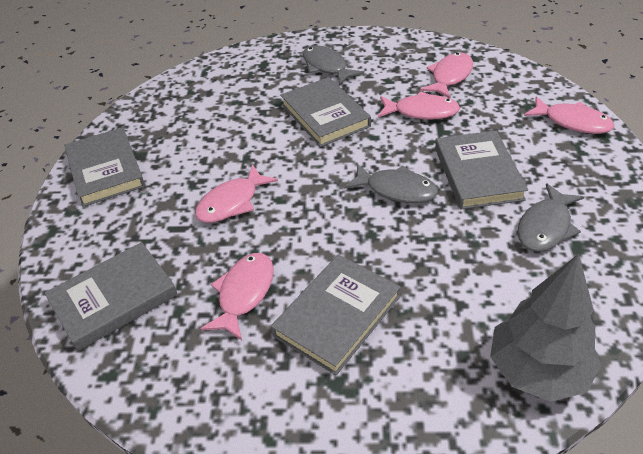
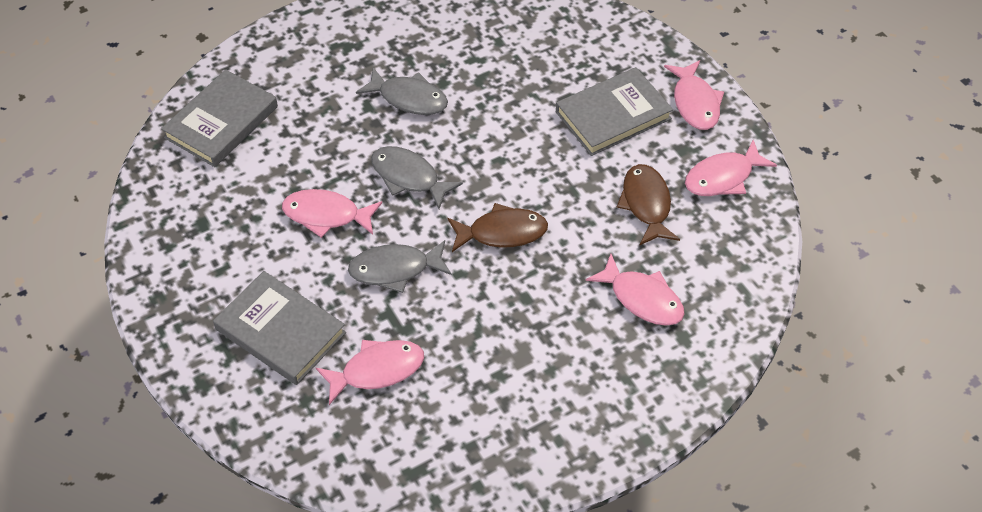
brown fish: 0 -> 2
grey book: 5 -> 3
grey tree: 1 -> 0

